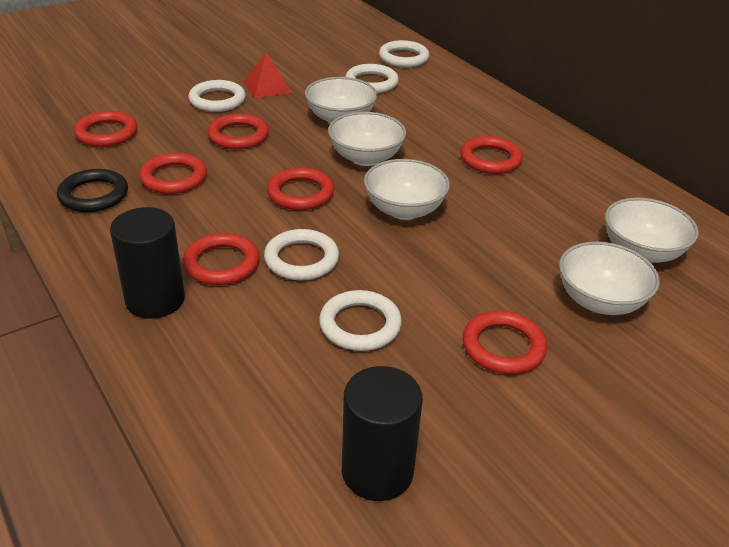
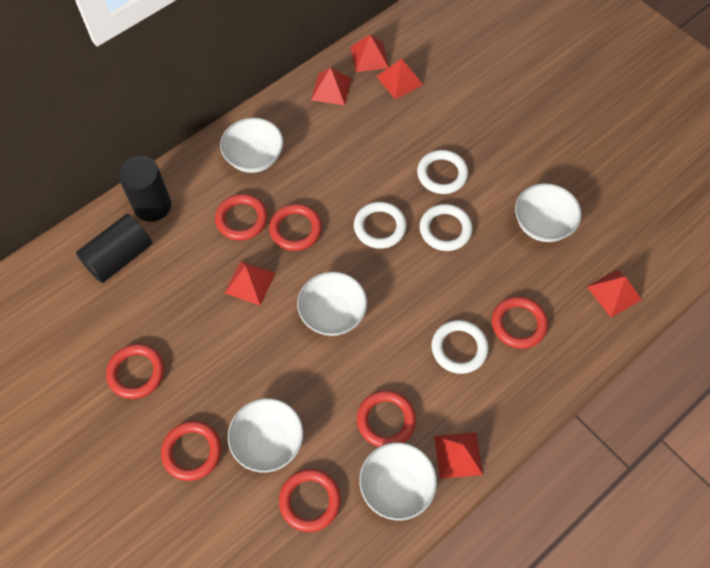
black ring: 1 -> 0
red pyramid: 1 -> 6
white ring: 5 -> 4

